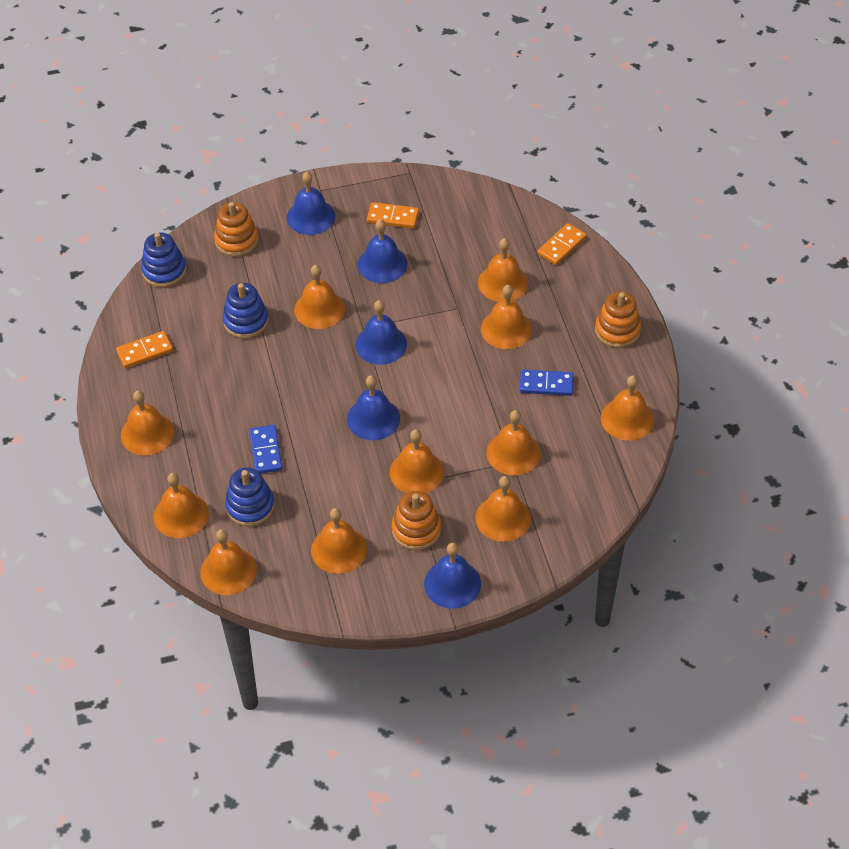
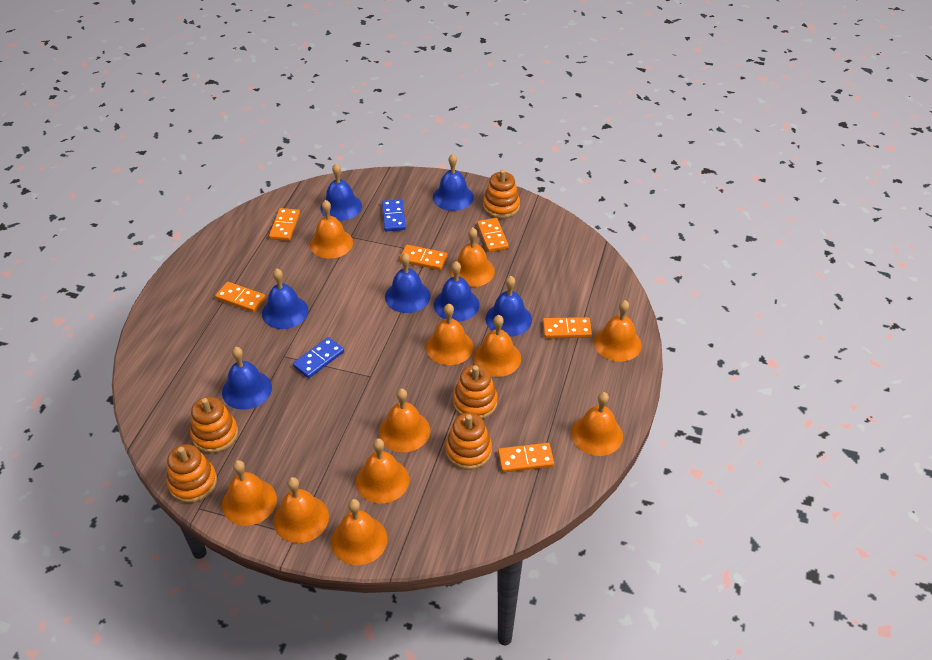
blue bell: 5 -> 7
blue stacking toy: 3 -> 0
orange domino: 3 -> 6
orange stacking toy: 3 -> 5

